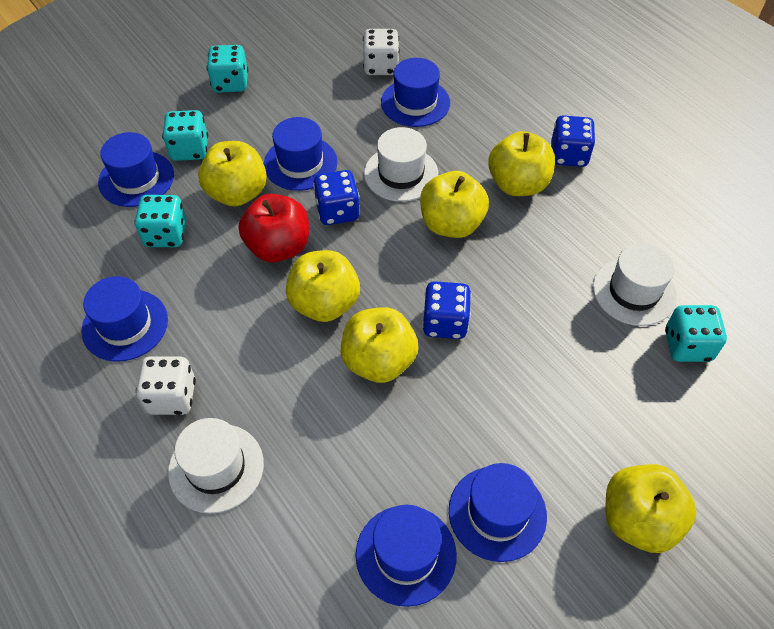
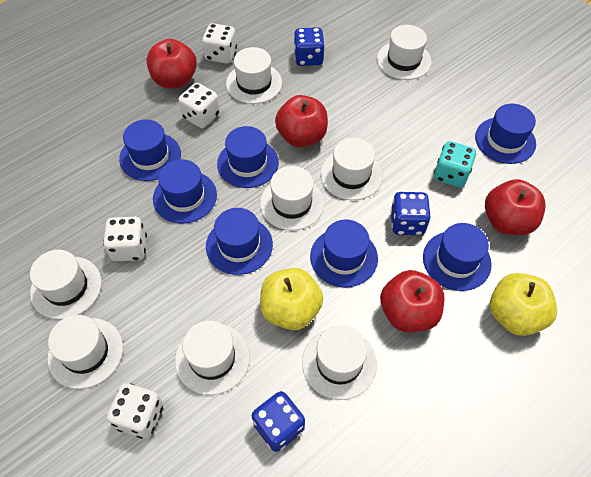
blue hat: 6 -> 7
red apple: 1 -> 4
turquoise dice: 4 -> 1
white dice: 2 -> 4
white hat: 3 -> 8
yellow apple: 6 -> 2

